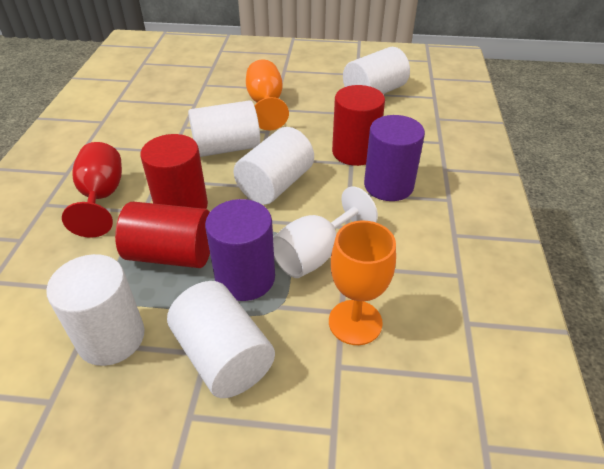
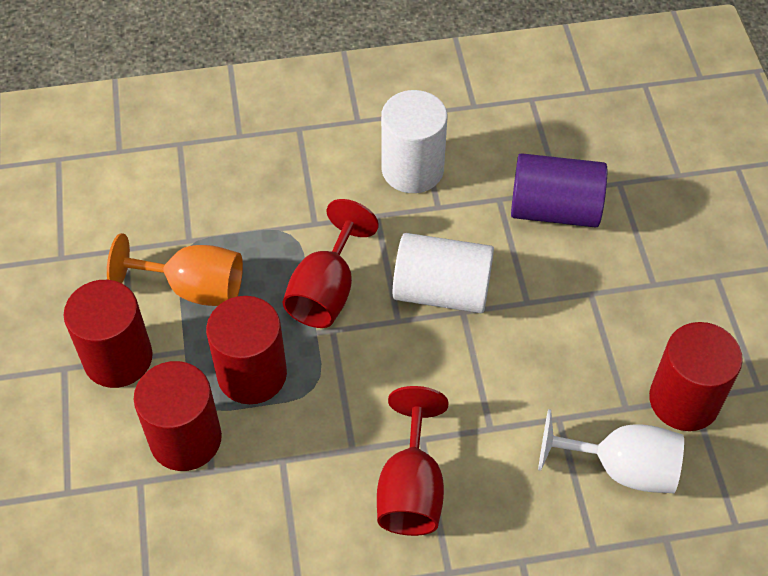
orange goblet: 2 -> 1
purple cylinder: 2 -> 1
red cylinder: 3 -> 4
red goblet: 1 -> 2
white cylinder: 5 -> 2

